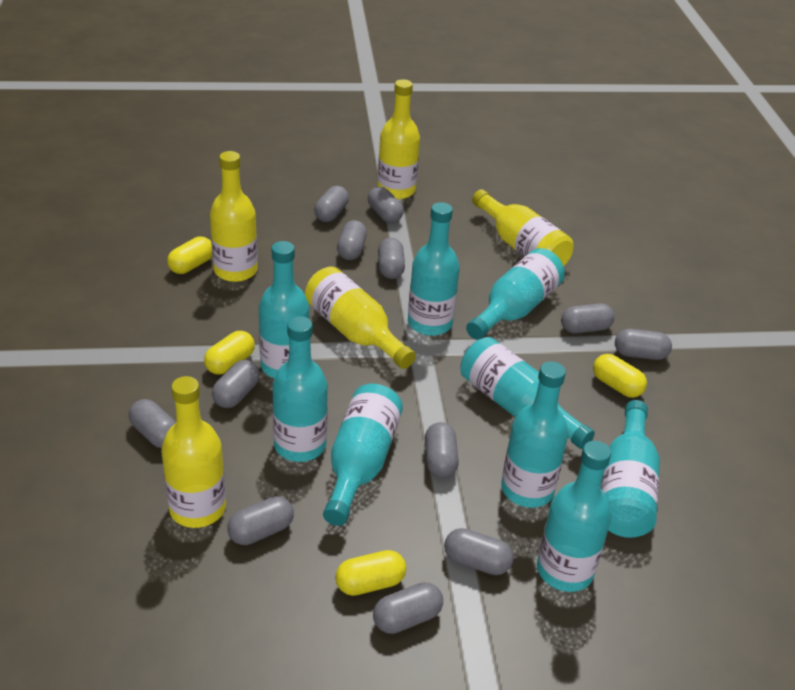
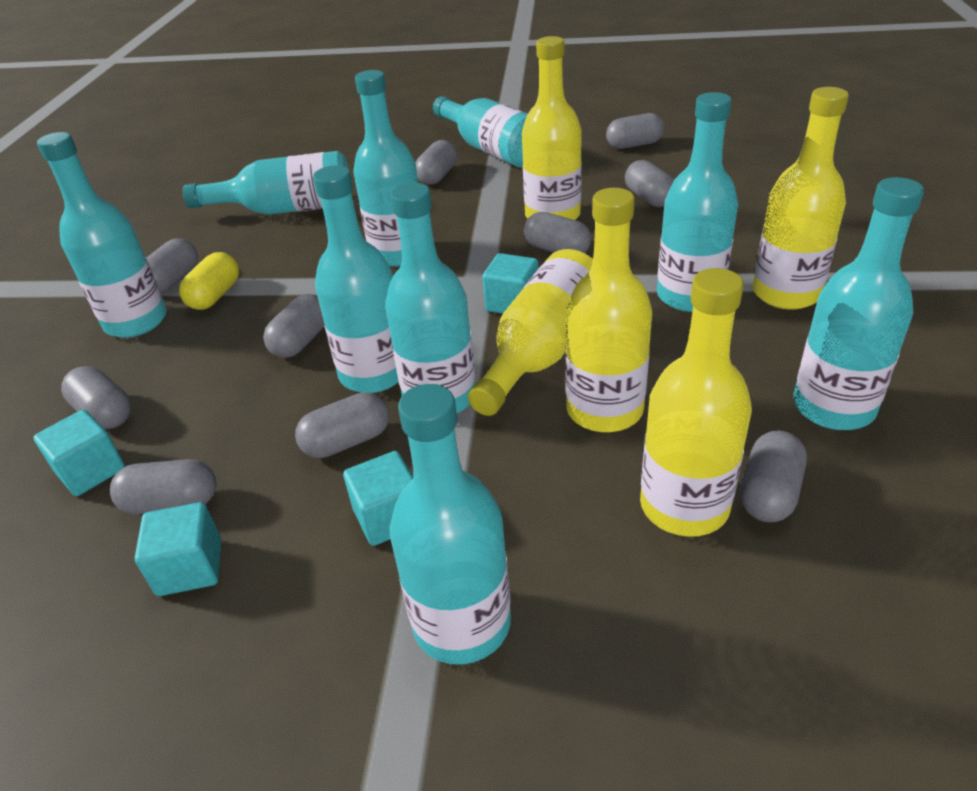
grey capsule: 12 -> 10
turquoise cube: 0 -> 4
yellow capsule: 4 -> 1

